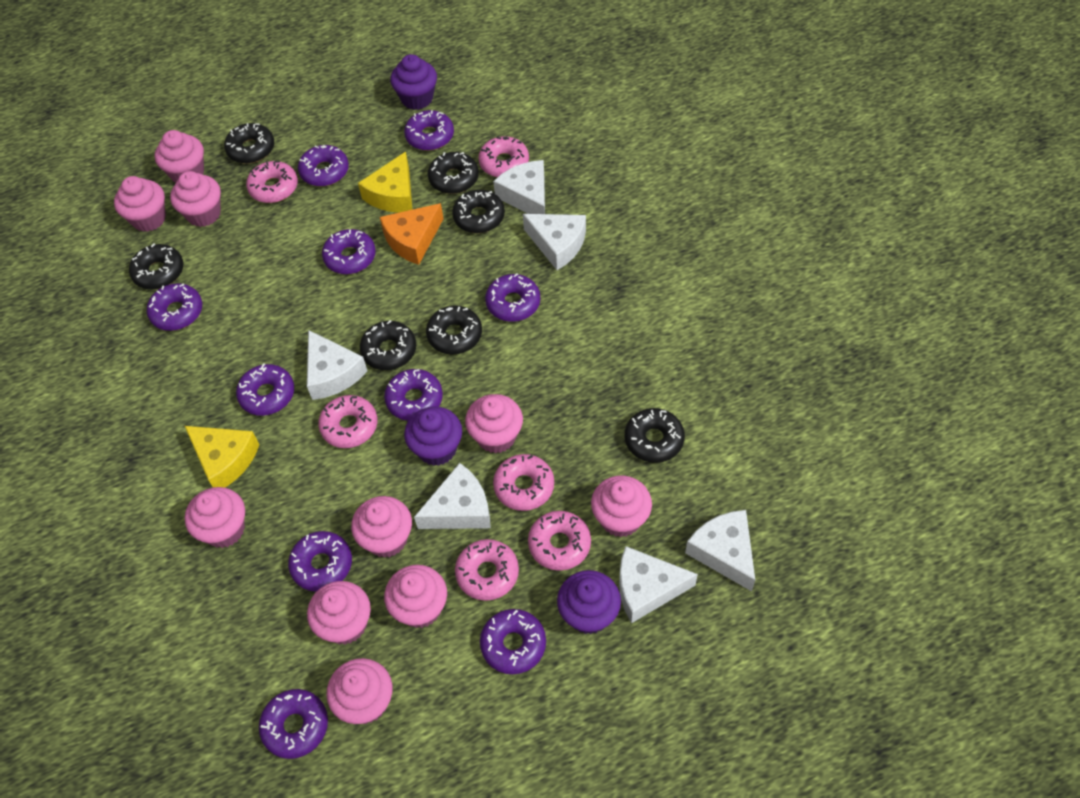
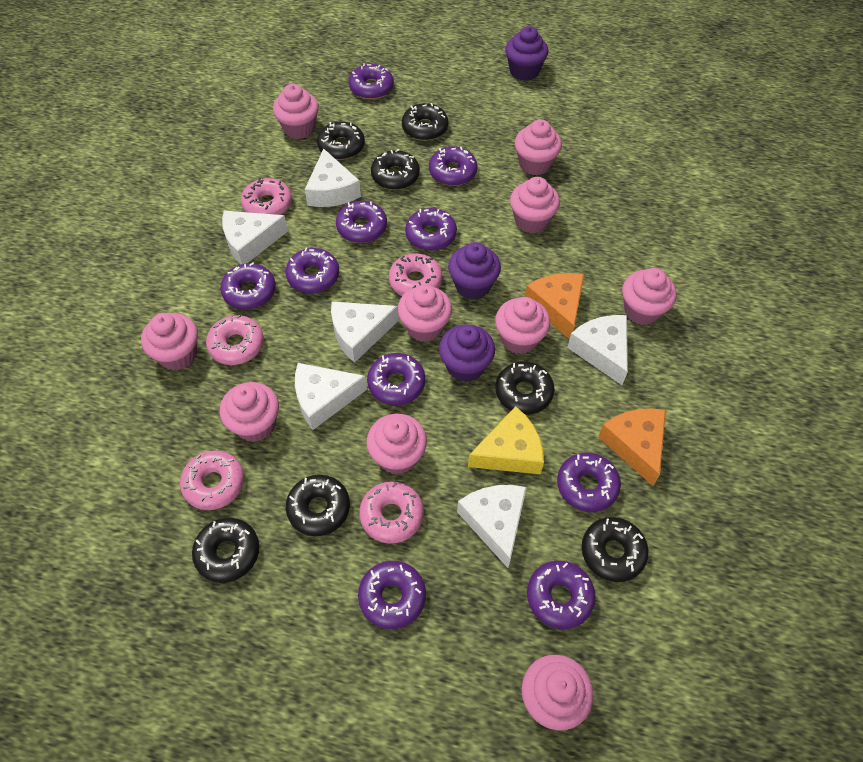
orange cheese: 1 -> 2
pink donut: 6 -> 5
yellow cheese: 2 -> 1

